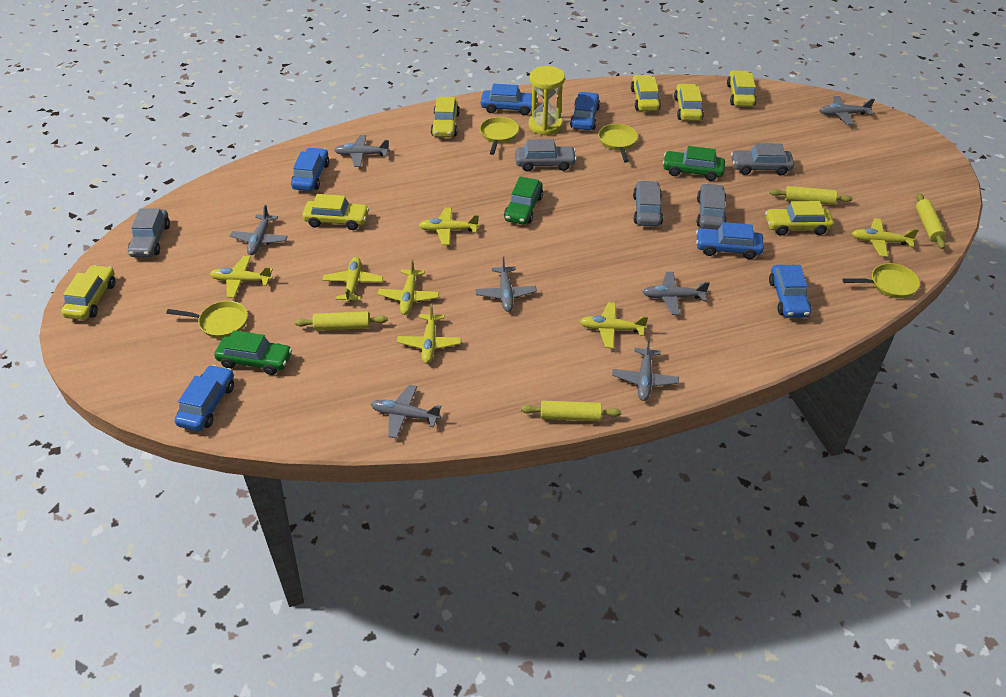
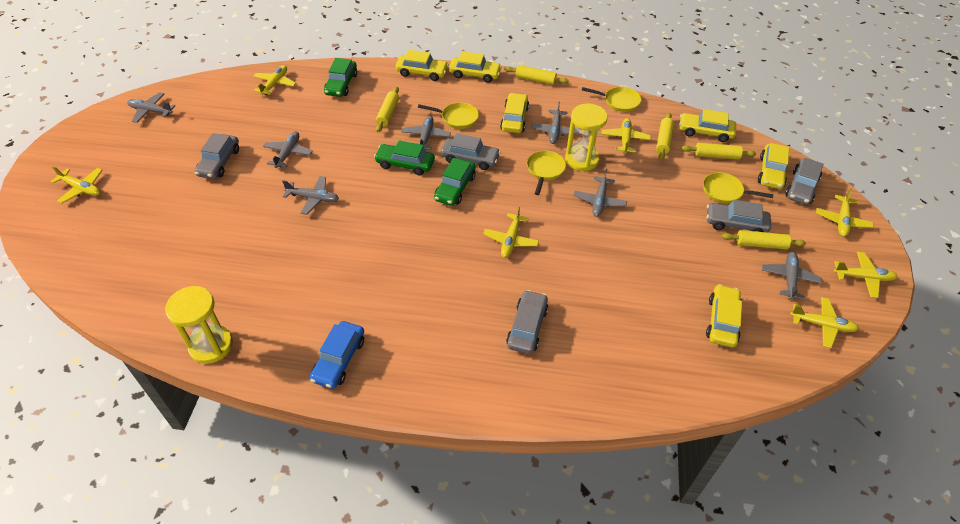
blue car: 6 -> 1
yellow car: 7 -> 6
yellow hourglass: 1 -> 2
yellow rolling pin: 4 -> 5

